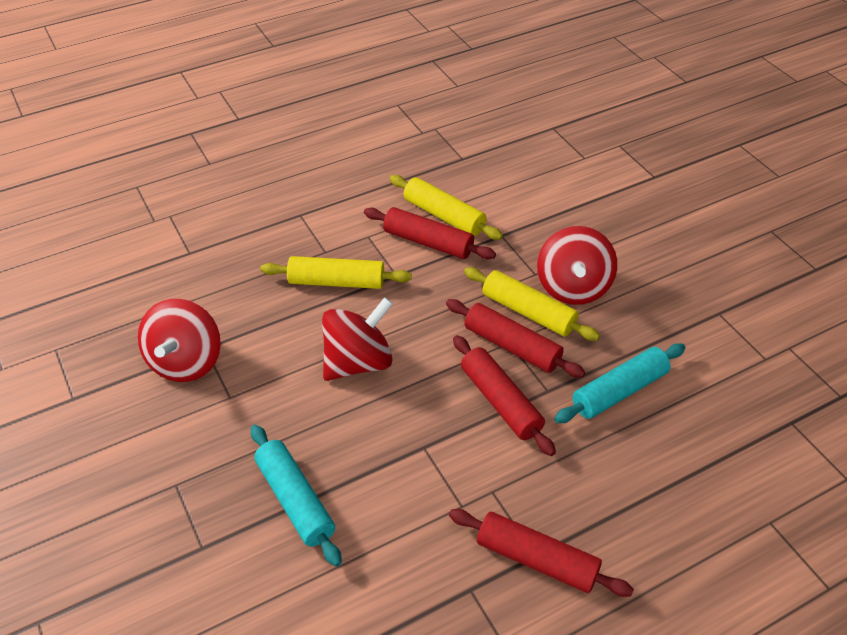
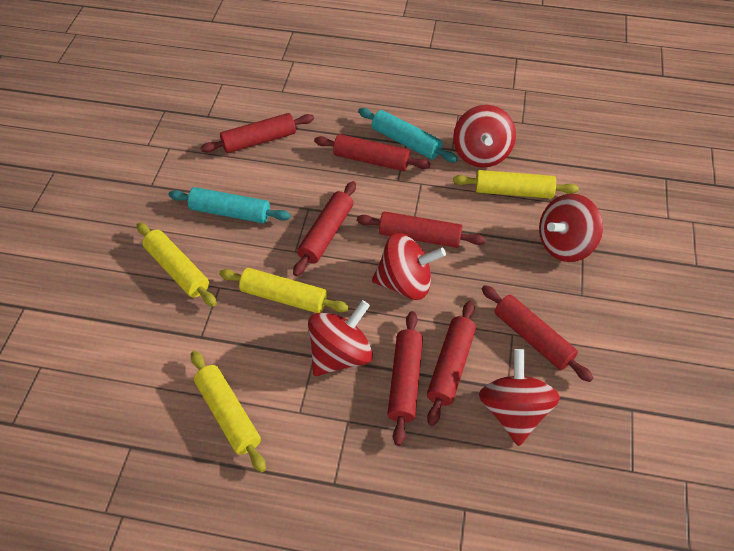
red rolling pin: 4 -> 7
red spinning top: 3 -> 5
yellow rolling pin: 3 -> 4

